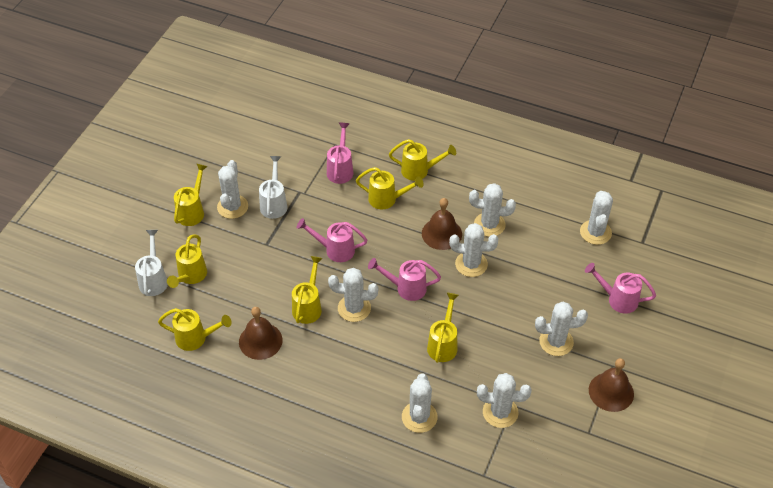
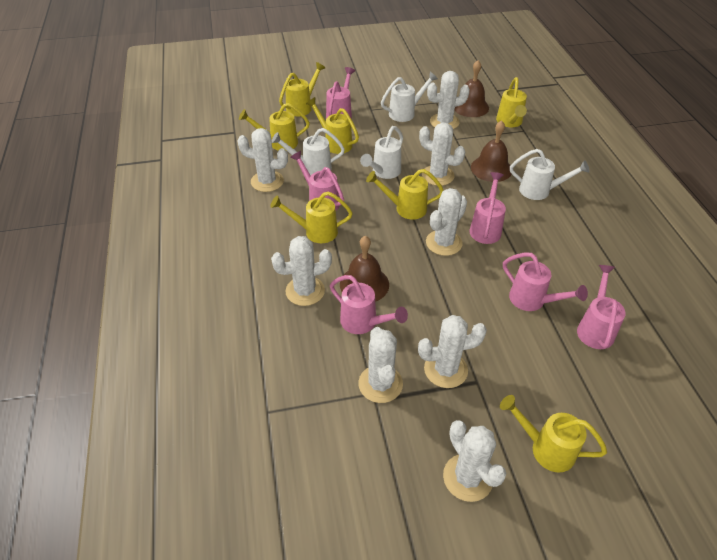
pink watering can: 4 -> 6
white watering can: 2 -> 4

